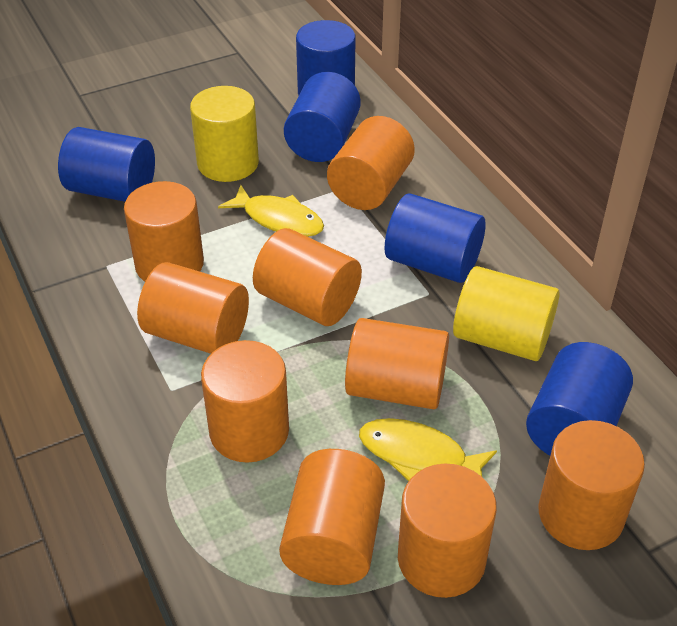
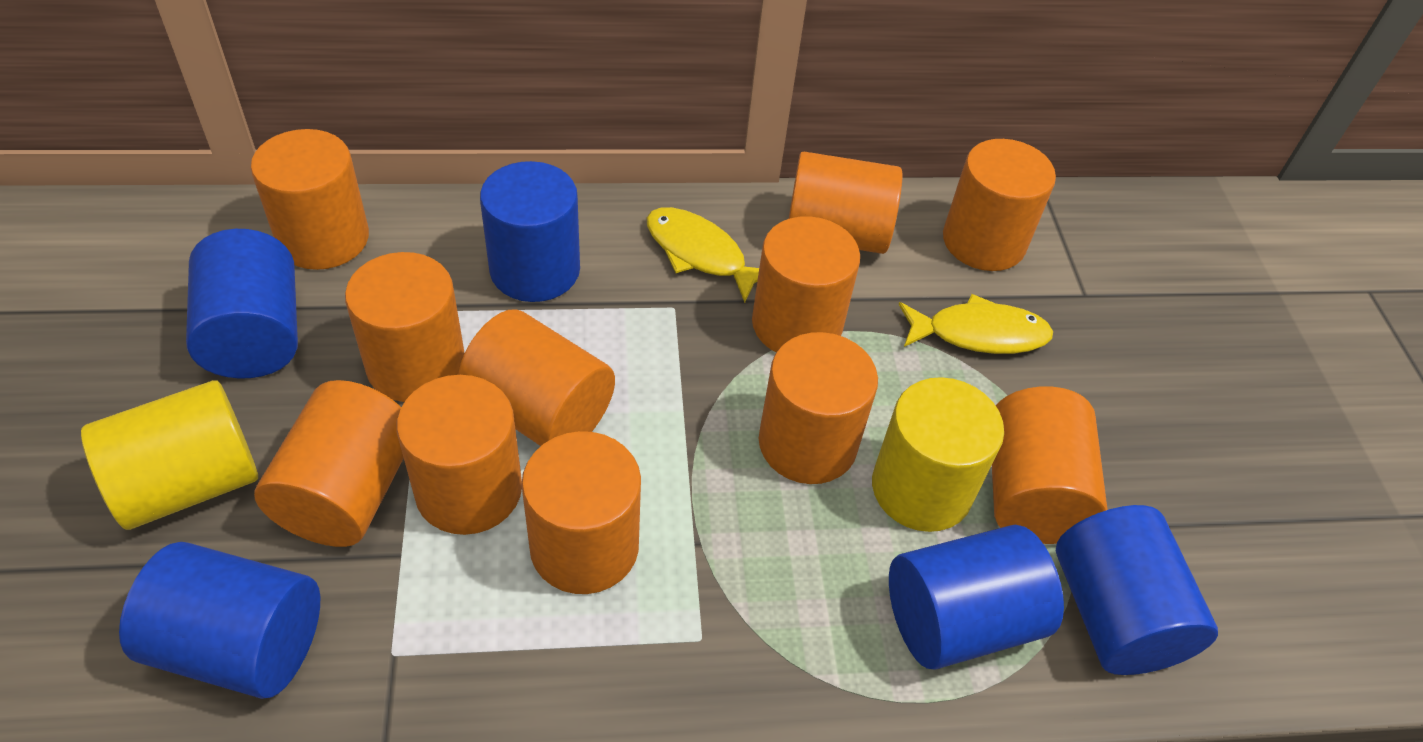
orange cylinder: 9 -> 11

